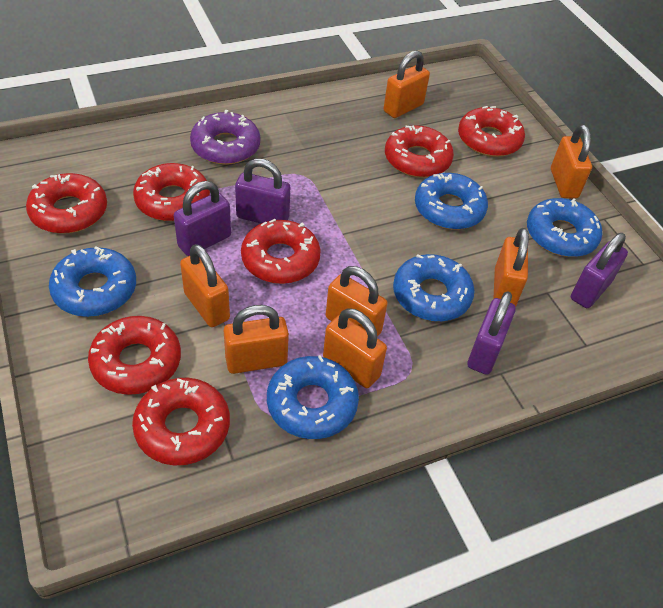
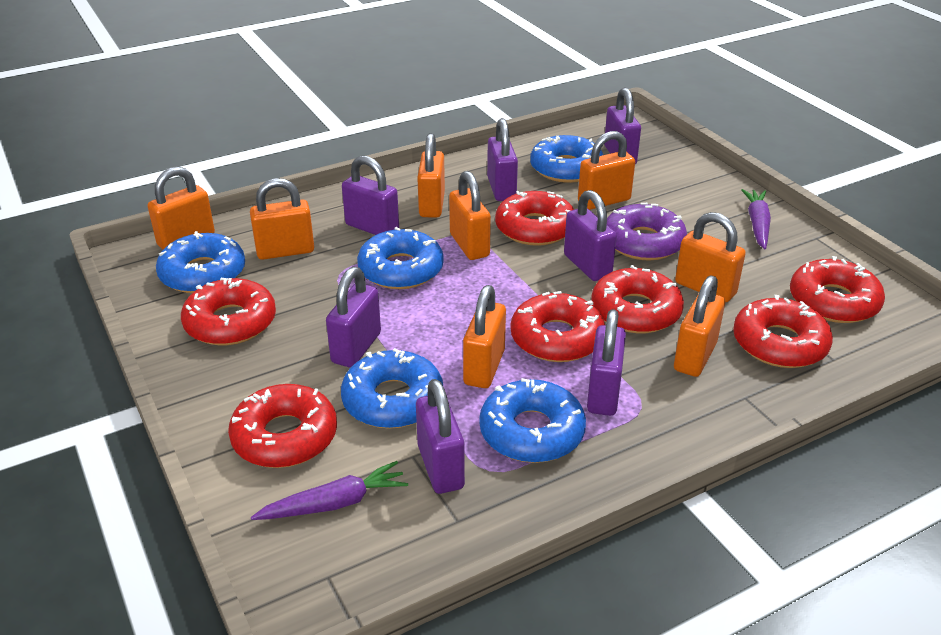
orange padlock: 7 -> 8
purple carrot: 0 -> 2
purple padlock: 4 -> 7

